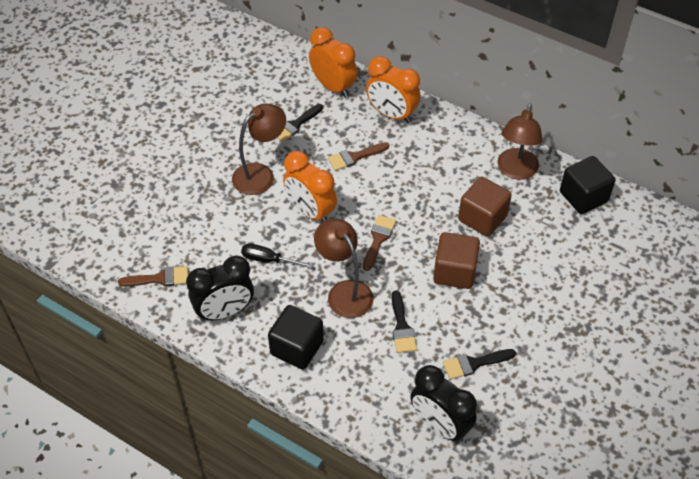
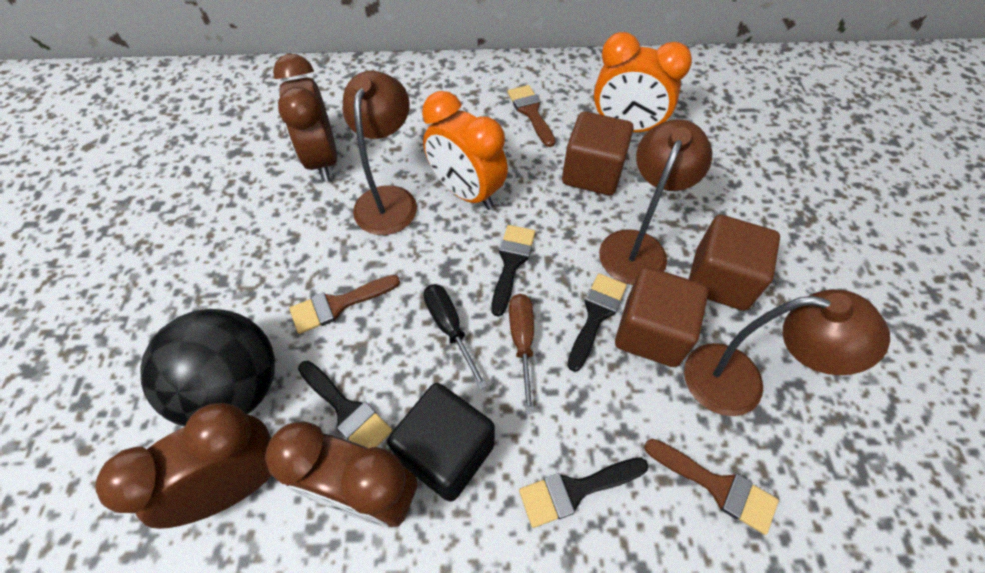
black ball: 0 -> 1
black brush: 3 -> 4
black clock: 2 -> 0
black cube: 2 -> 1
brown clock: 0 -> 3
brown cube: 2 -> 3
brown screwdriver: 0 -> 1
orange clock: 3 -> 2

